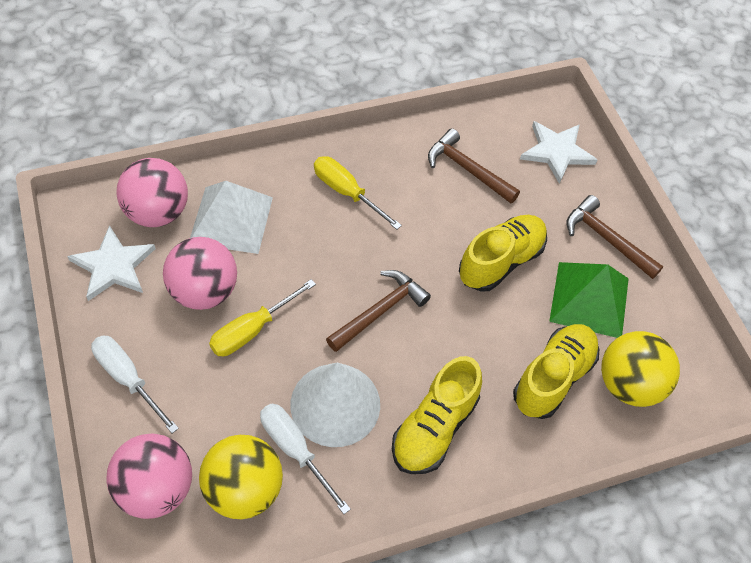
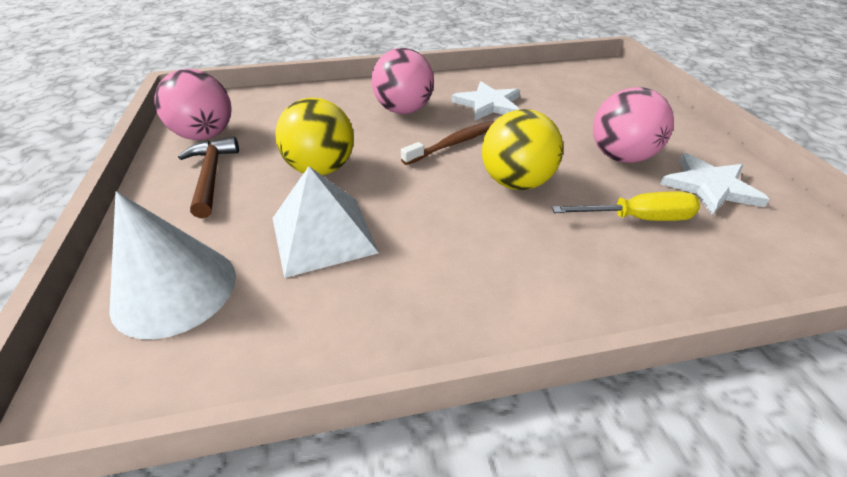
brown hammer: 3 -> 1
brown toothbrush: 0 -> 1
green pyramid: 1 -> 0
white screwdriver: 2 -> 0
yellow screwdriver: 2 -> 1
yellow shoe: 3 -> 0

